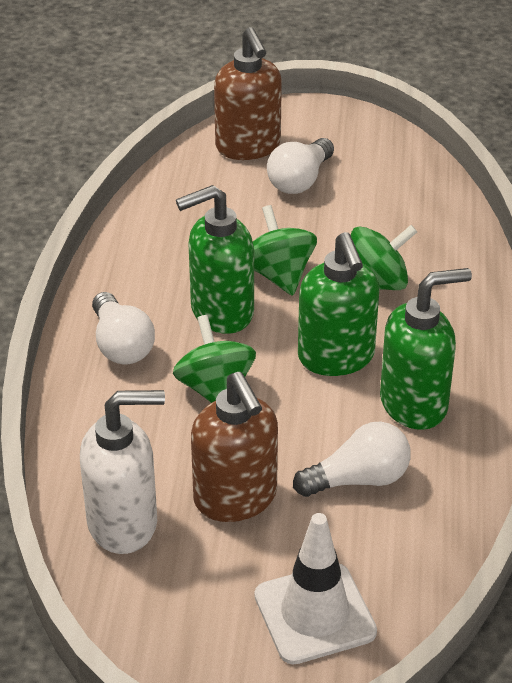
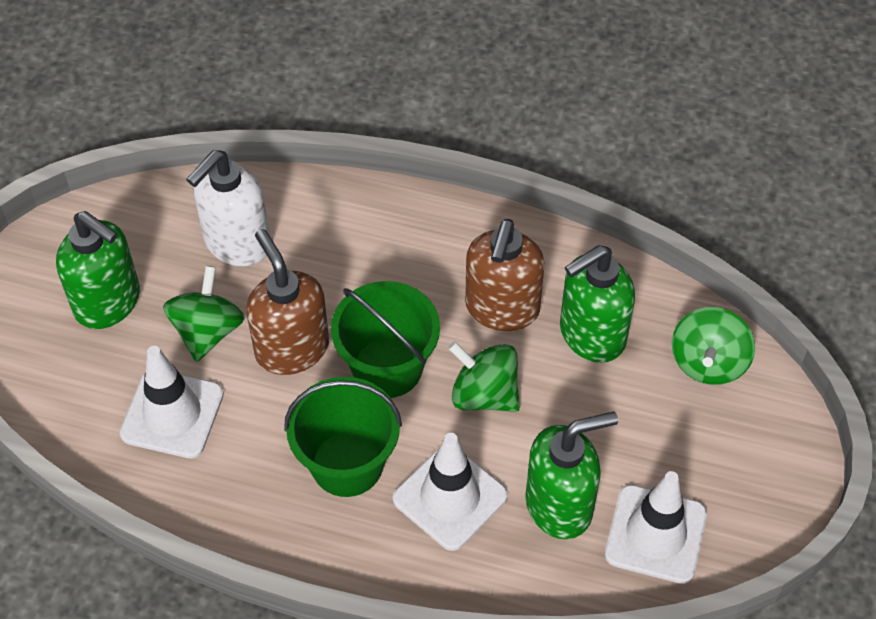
green bucket: 0 -> 2
white light bulb: 3 -> 0
white traffic cone: 1 -> 3

